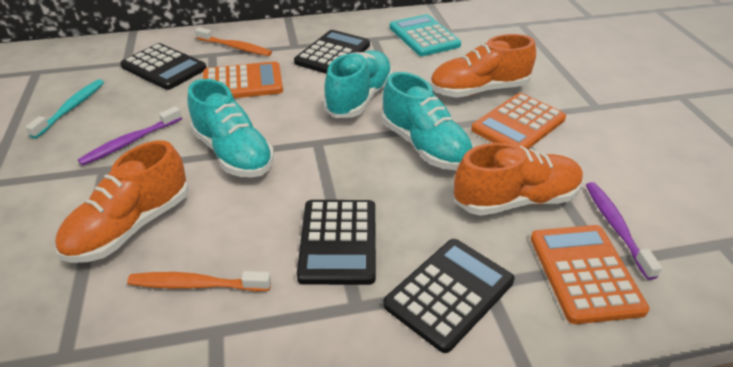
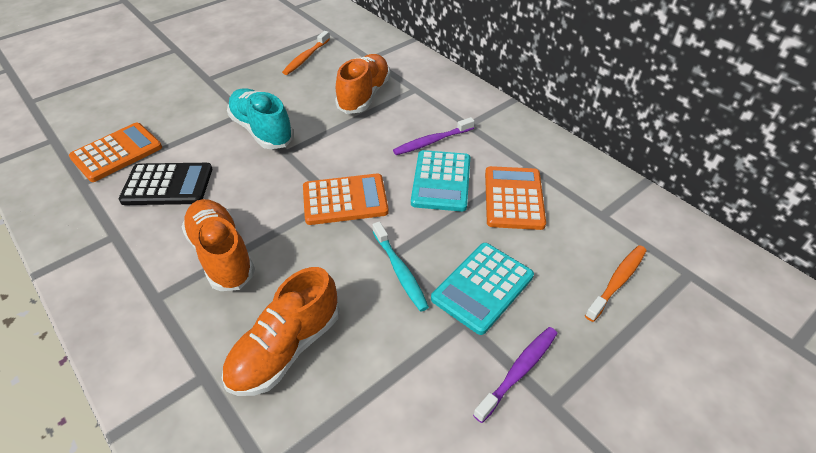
black calculator: 4 -> 1
turquoise calculator: 1 -> 2
turquoise shoe: 3 -> 1

